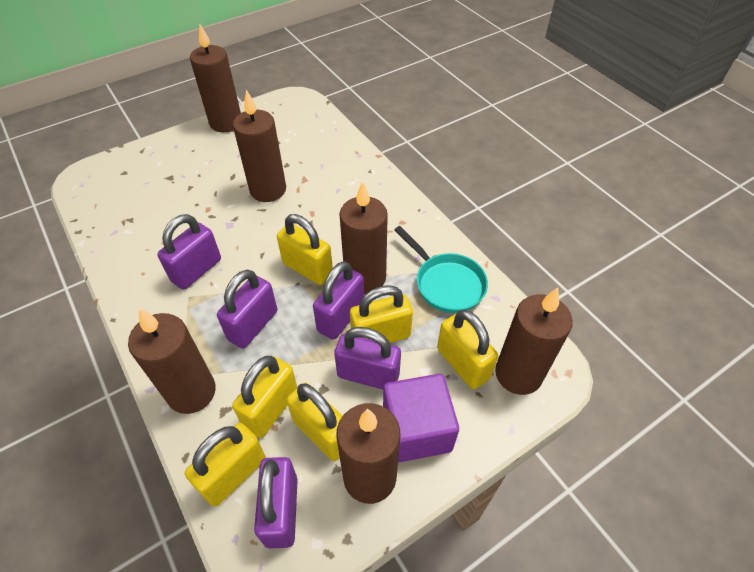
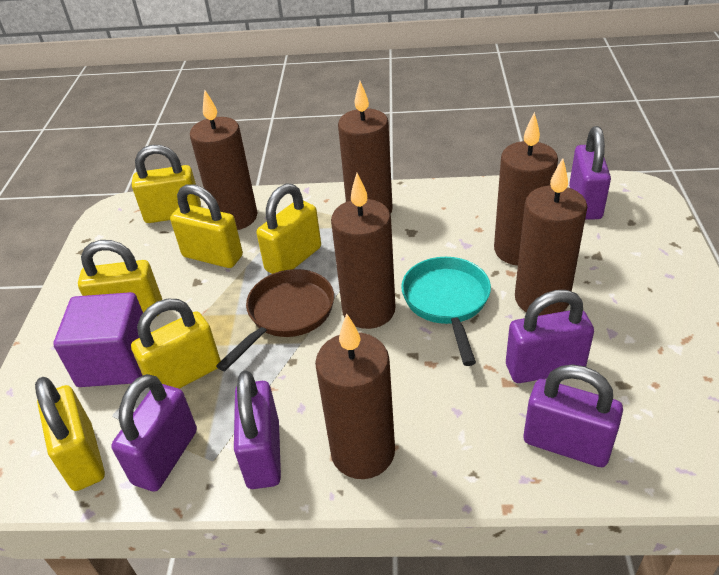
brown pan: 0 -> 1

